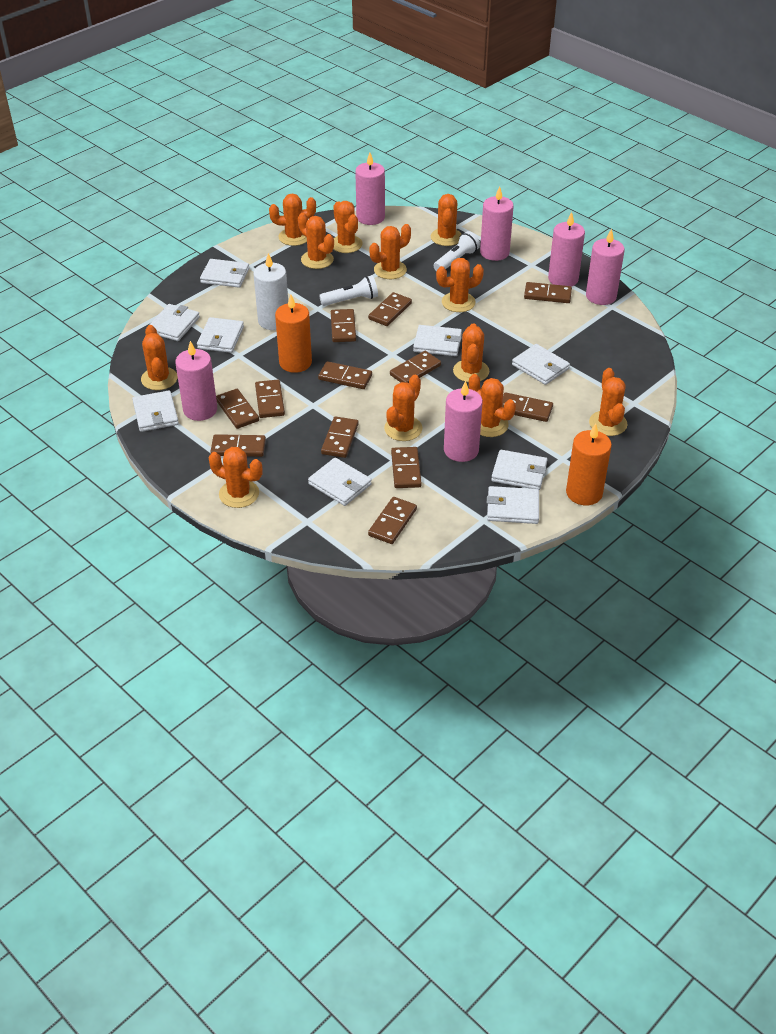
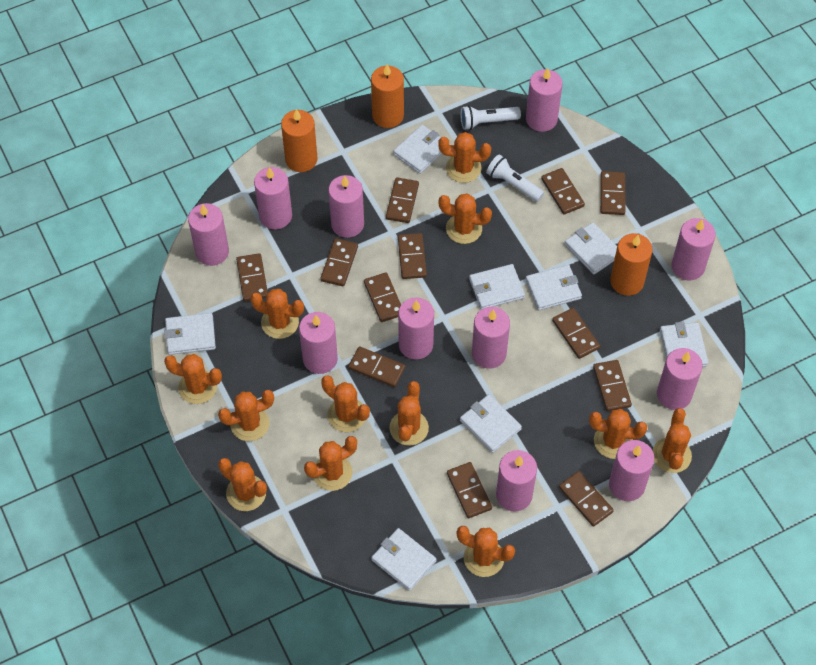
orange candle: 2 -> 3
pink candle: 6 -> 11
white candle: 1 -> 0
white wallet: 9 -> 8

